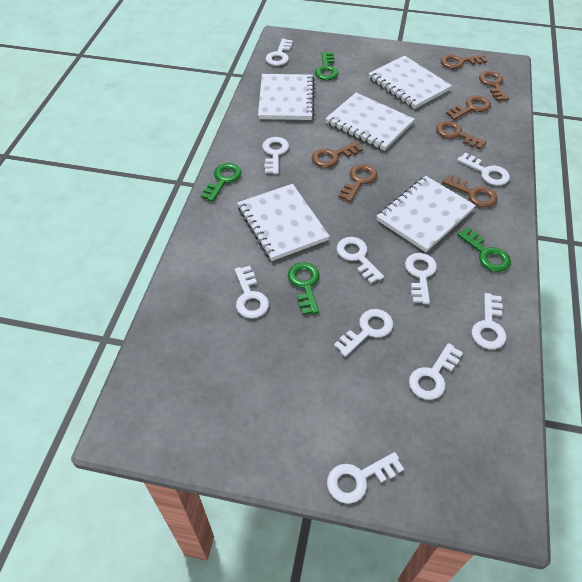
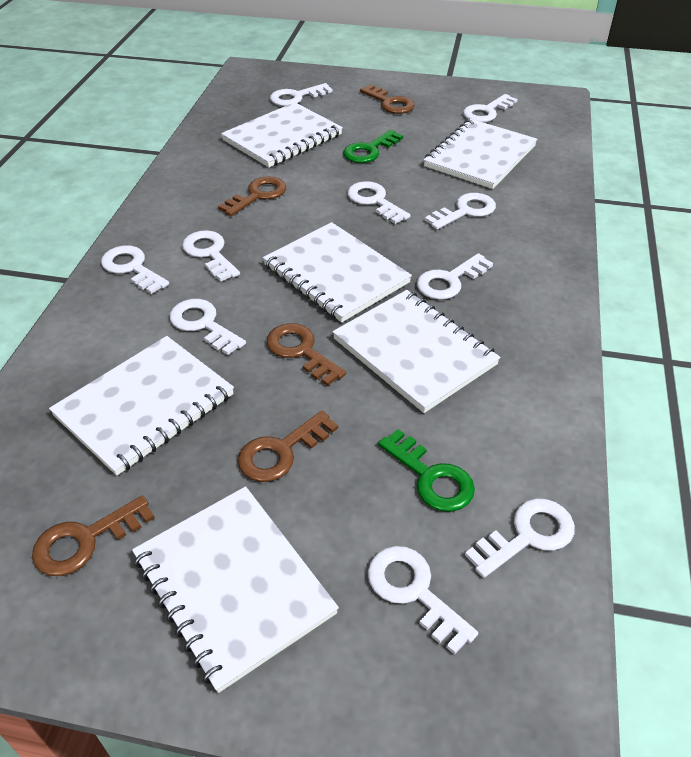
brown key: 7 -> 5
green key: 4 -> 2
white notebook: 5 -> 6

